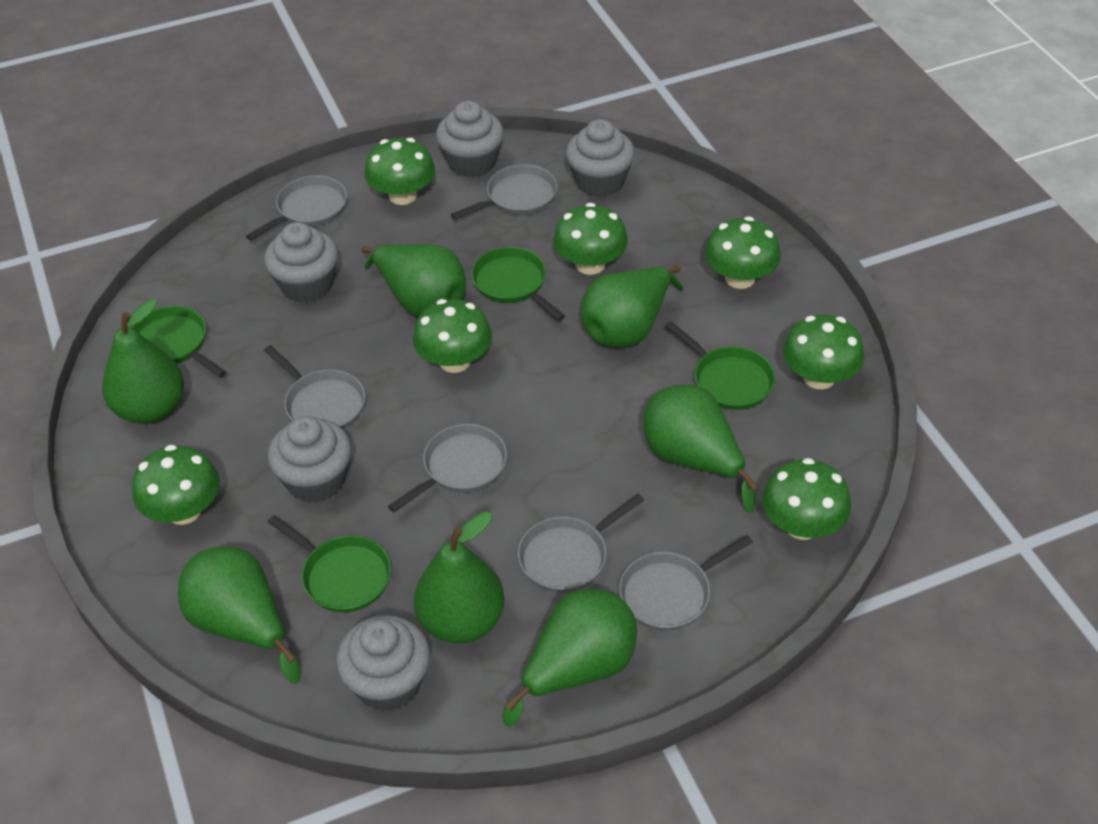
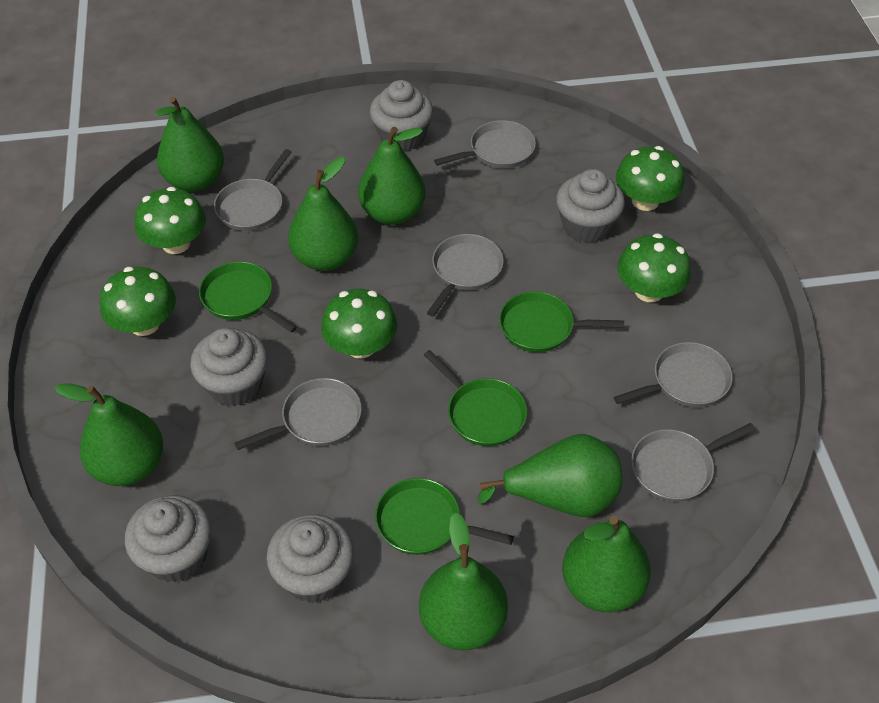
green mushroom: 7 -> 5

